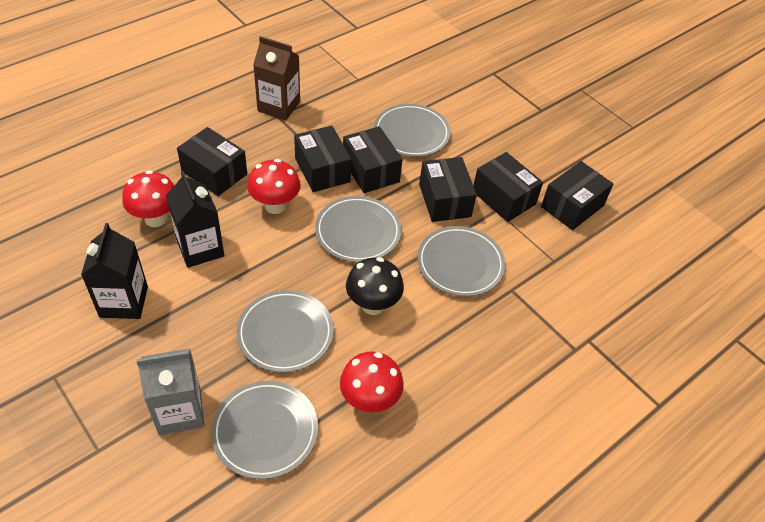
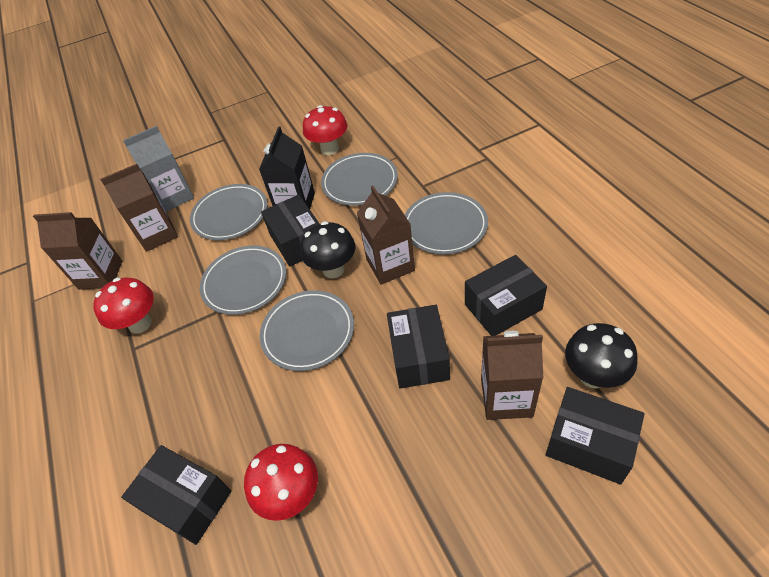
black box: 6 -> 5
black carton: 2 -> 1
black mushroom: 1 -> 2
brown carton: 1 -> 4

